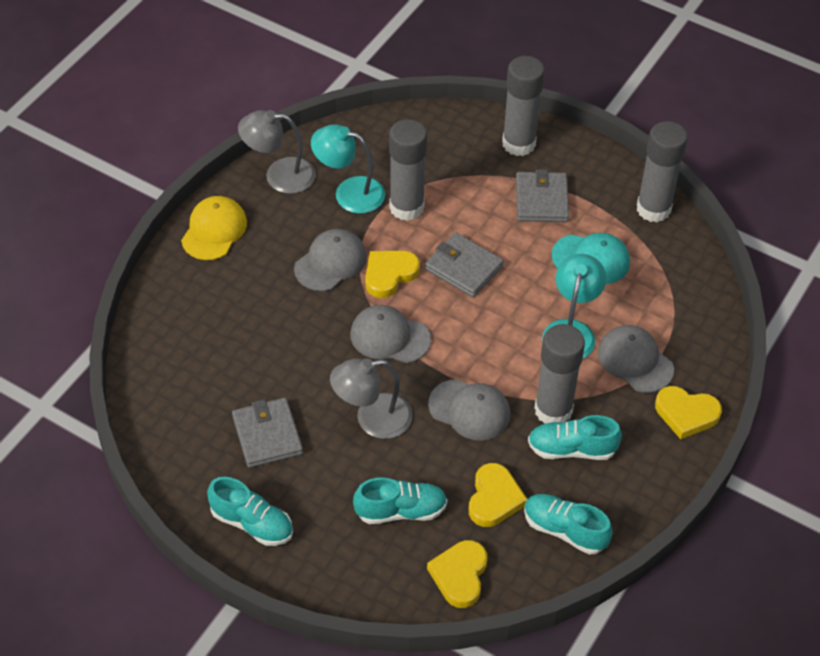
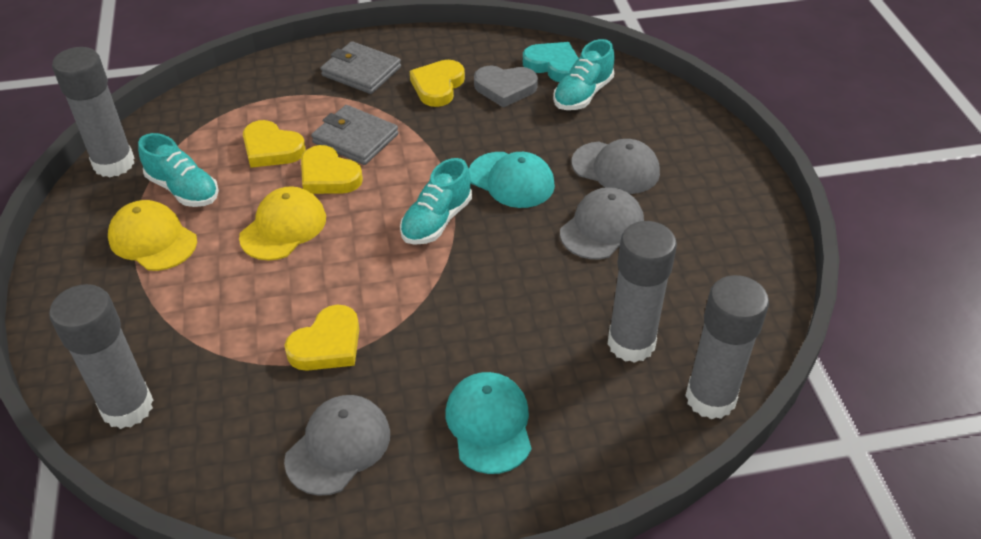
grey cap: 4 -> 3
grey heart: 0 -> 1
grey lamp: 2 -> 0
grey wallet: 3 -> 2
turquoise cap: 1 -> 2
turquoise heart: 0 -> 1
turquoise lamp: 2 -> 0
turquoise shoe: 4 -> 3
yellow cap: 1 -> 2

